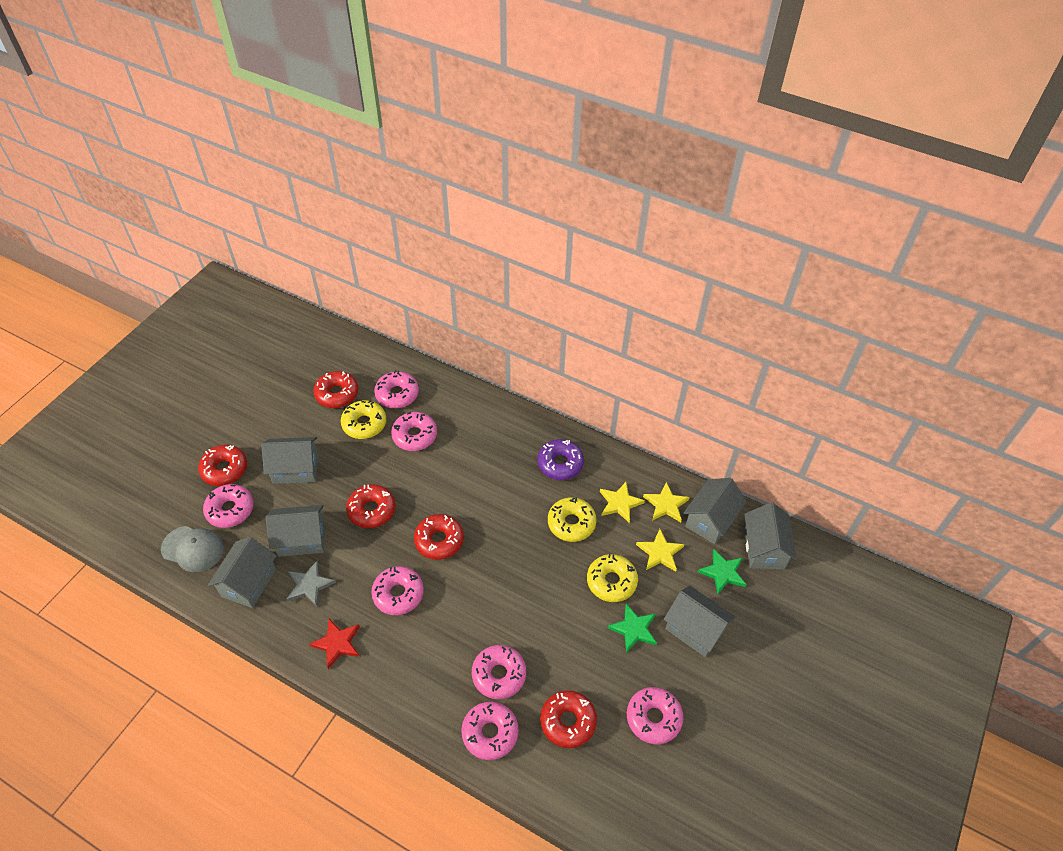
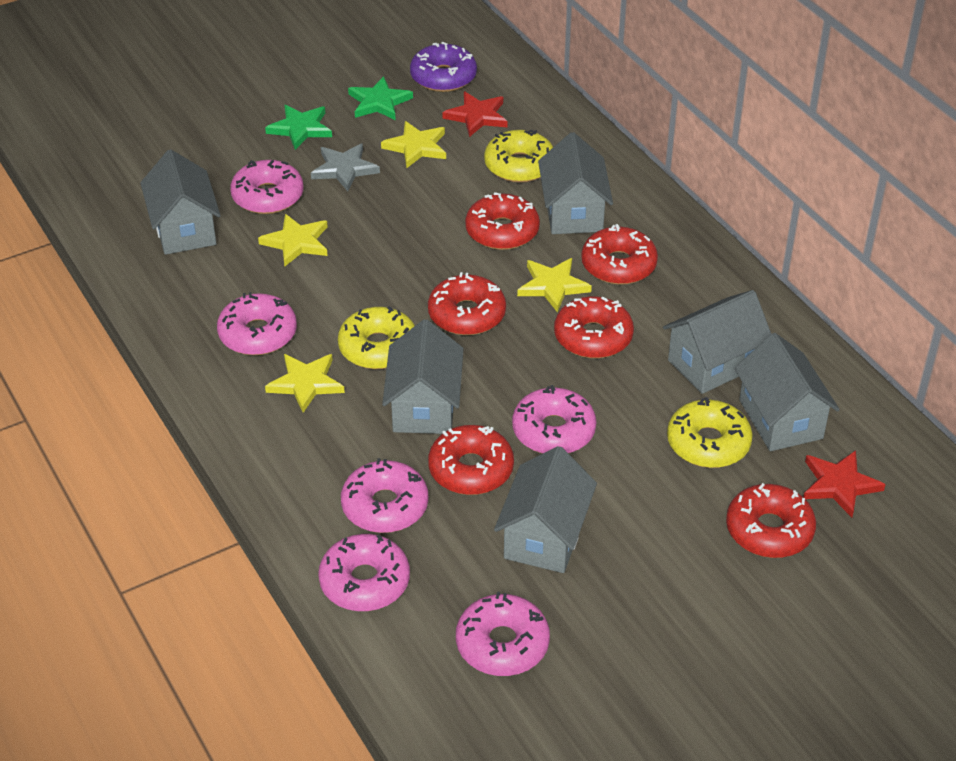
grey cap: 1 -> 0
pink donut: 7 -> 6
red donut: 5 -> 6
red star: 1 -> 2
yellow star: 3 -> 4

